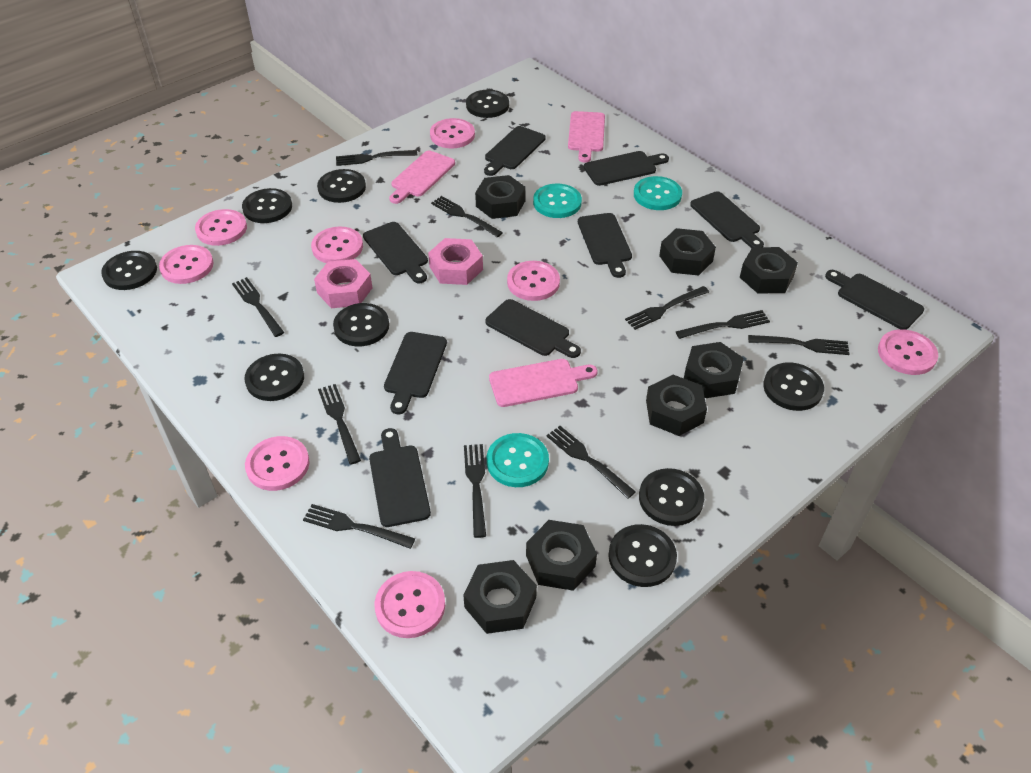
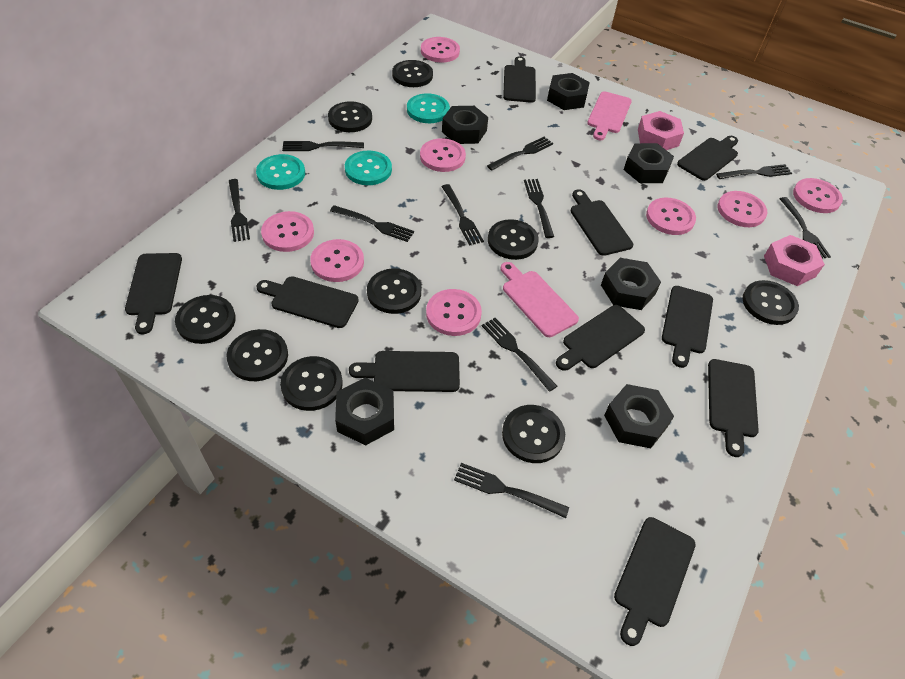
black cutting board: 9 -> 10
black nut: 7 -> 6
pink cutting board: 3 -> 2

